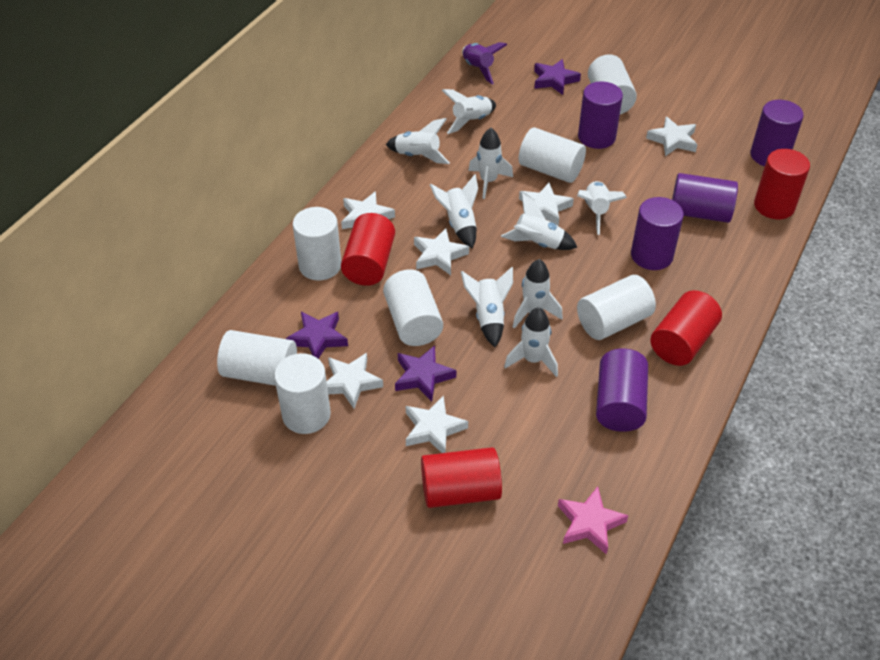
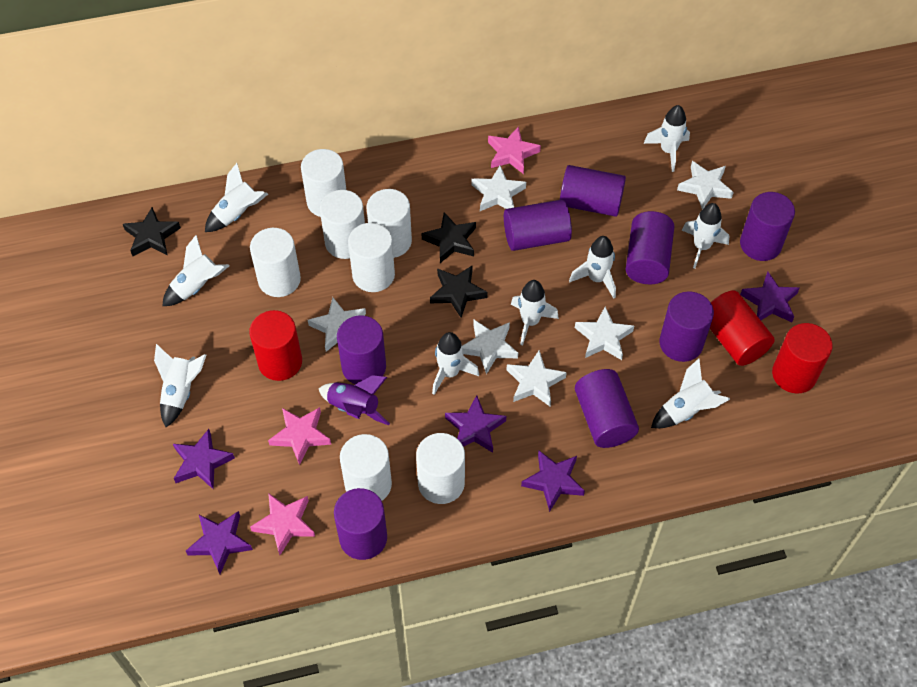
black star: 0 -> 3
pink star: 1 -> 3
purple cylinder: 5 -> 8
purple star: 3 -> 5
red cylinder: 4 -> 3

